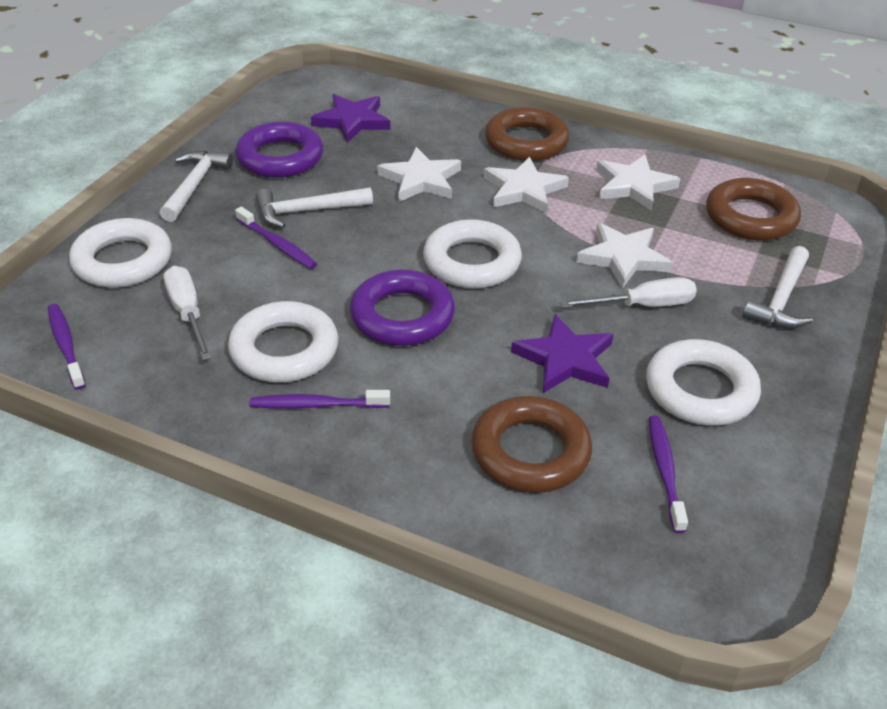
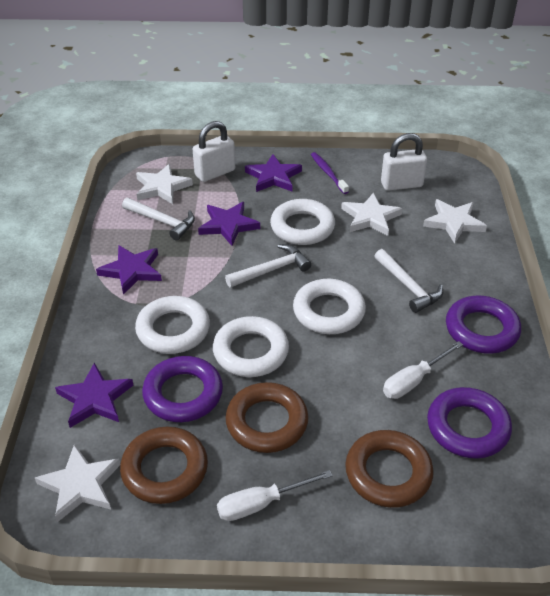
purple ring: 2 -> 3
purple star: 2 -> 4
purple toothbrush: 4 -> 1
white padlock: 0 -> 2

